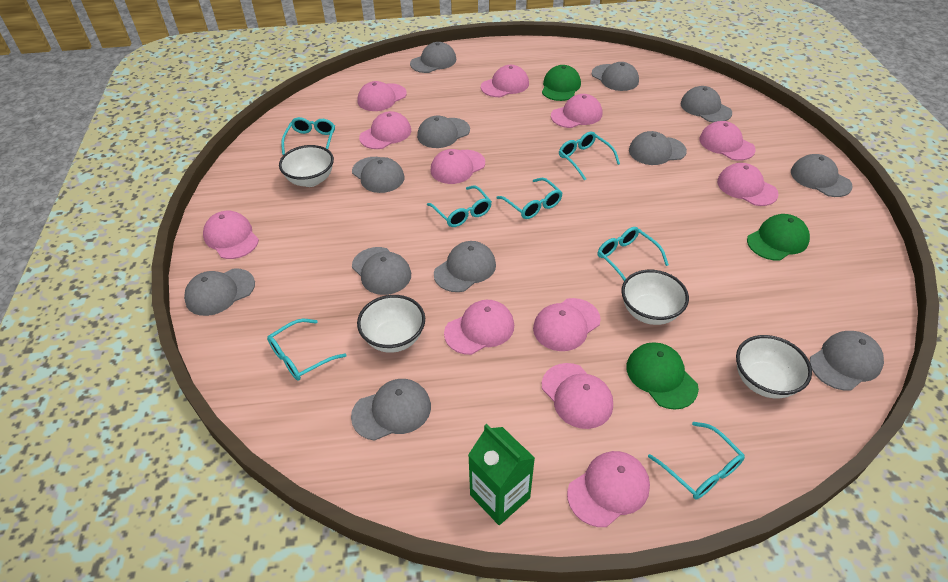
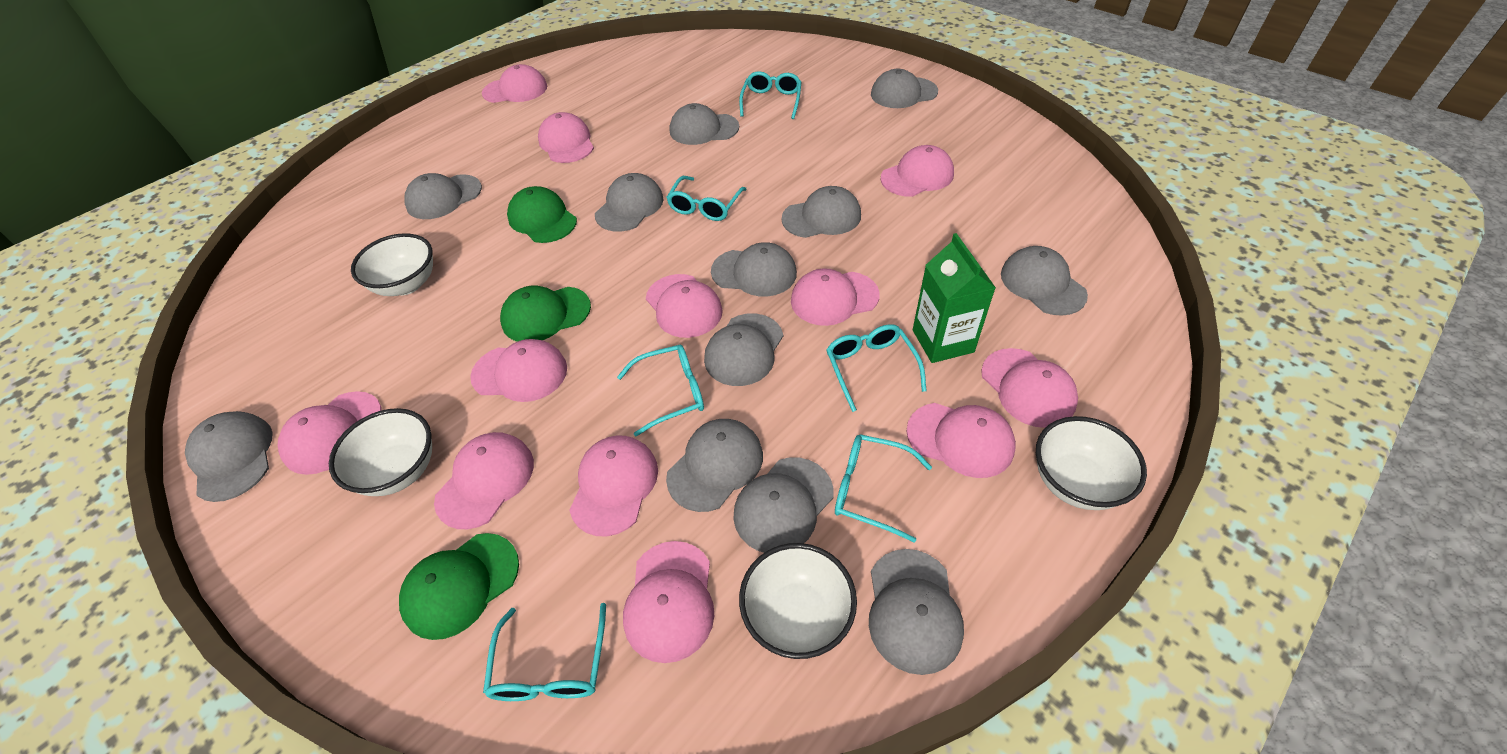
turquoise glasses: 7 -> 6

